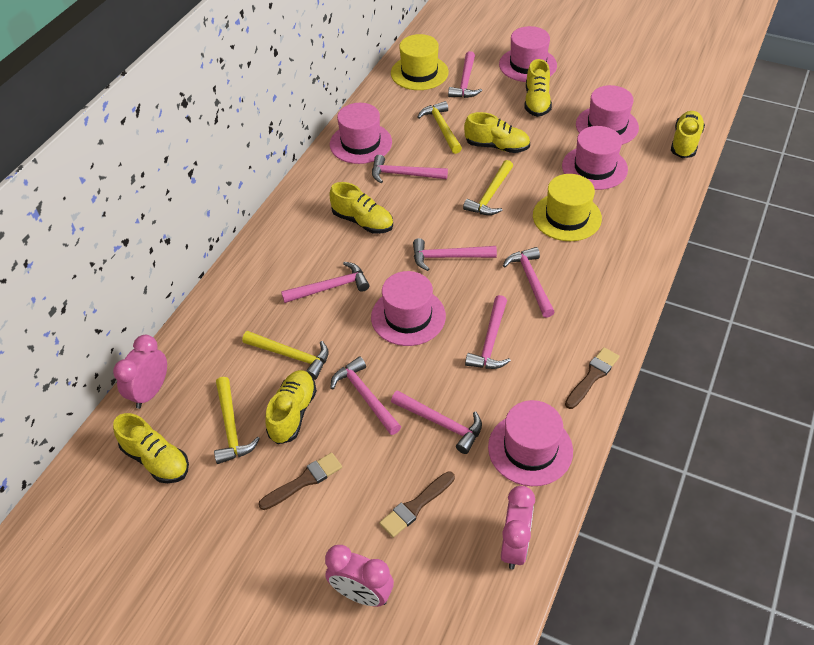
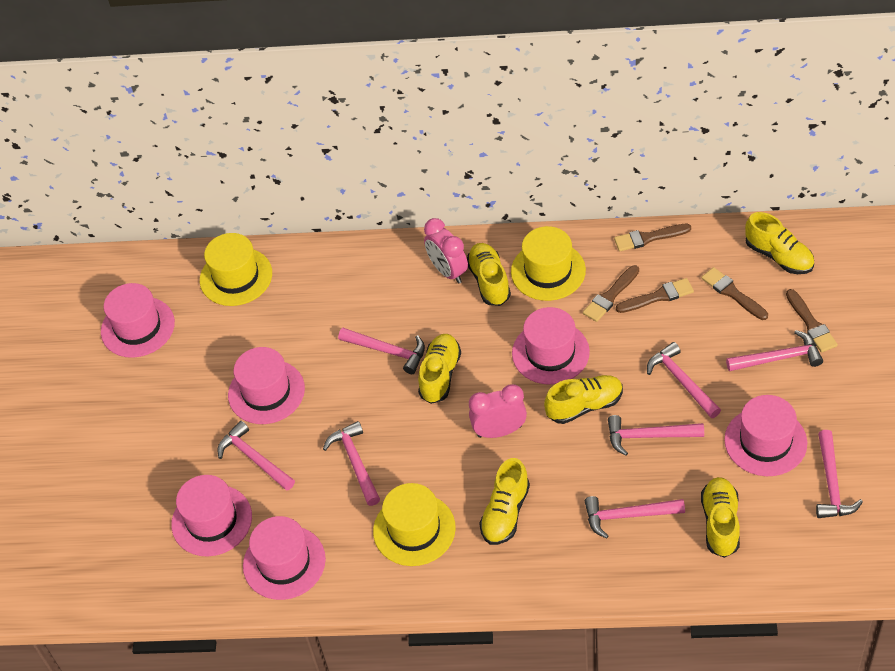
brown brush: 3 -> 5
pink clock: 3 -> 2
yellow hammer: 4 -> 0
yellow hat: 2 -> 3

